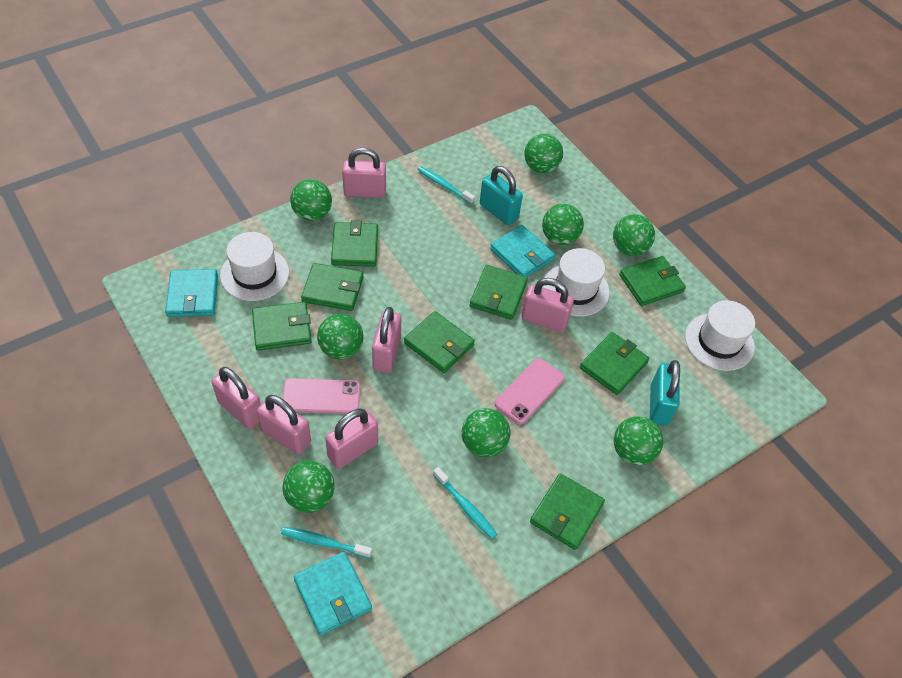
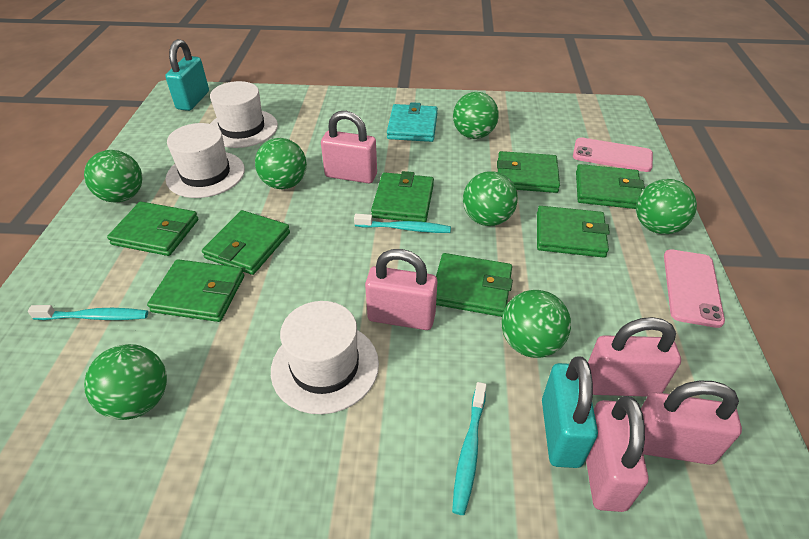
green ball: 8 -> 7
pink padlock: 6 -> 5
turquoise wallet: 3 -> 1

